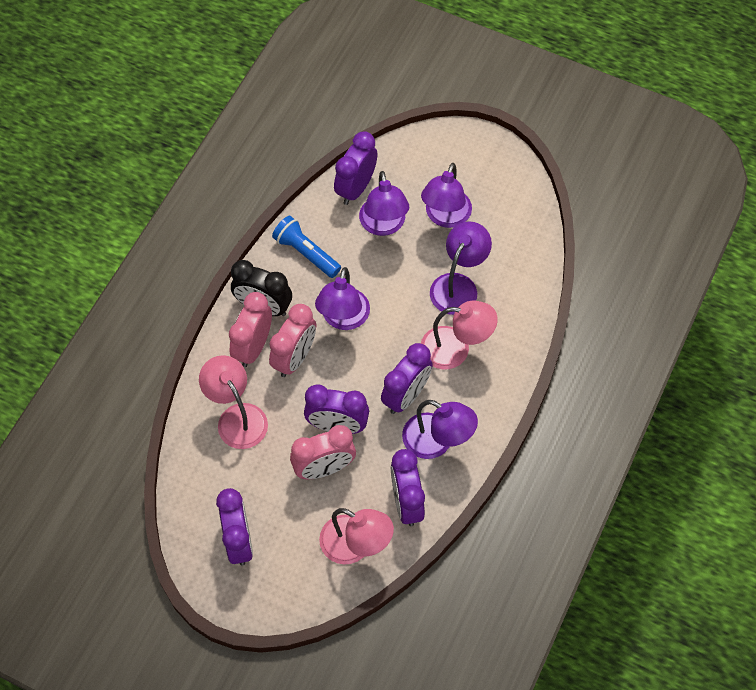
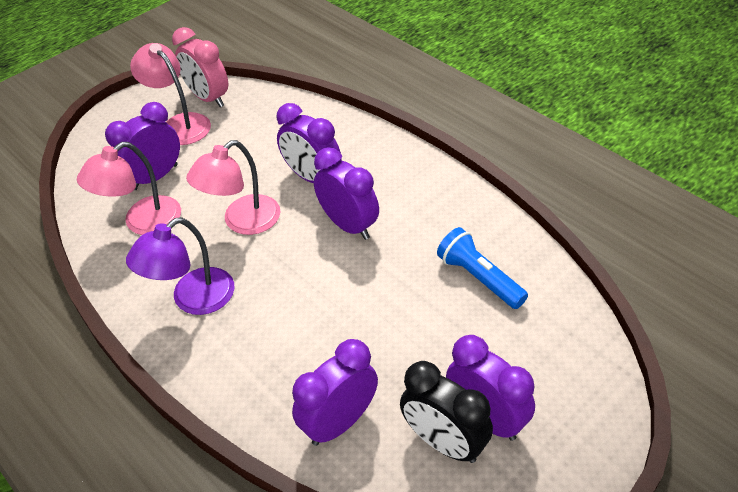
pink clock: 3 -> 1
purple lamp: 5 -> 1

